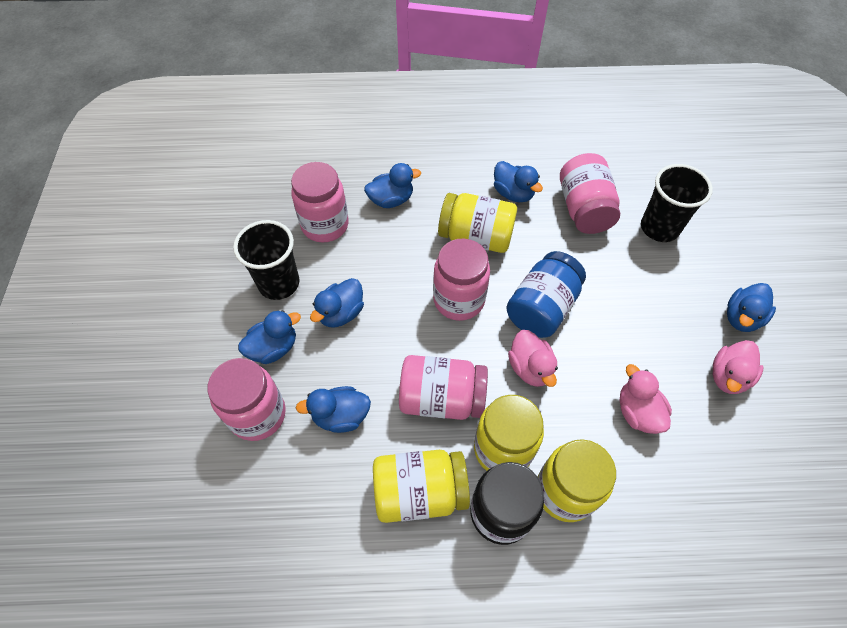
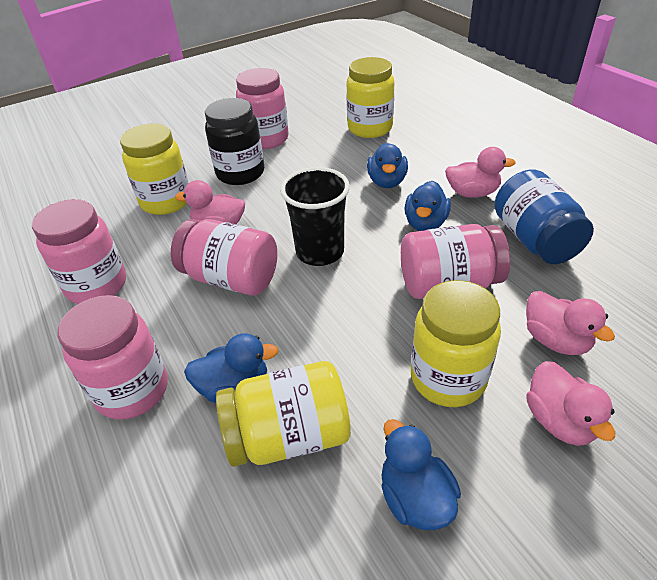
black cup: 2 -> 1
blue duck: 6 -> 4
pink duck: 3 -> 4

